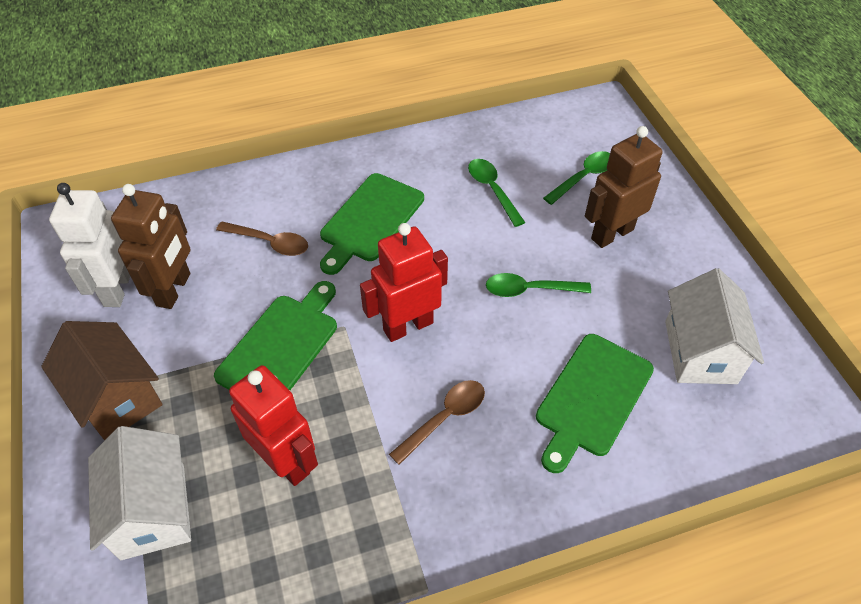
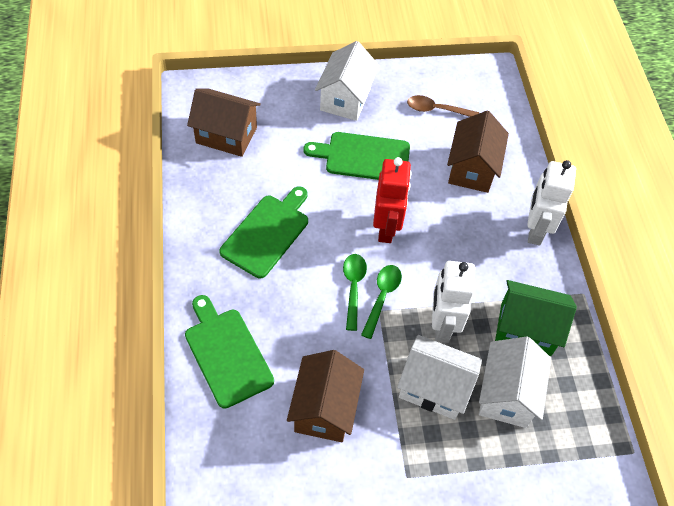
brown house: 1 -> 3
brown robot: 2 -> 0
brown spoon: 2 -> 1
green house: 0 -> 1
green spoon: 3 -> 2
red robot: 2 -> 1
white house: 2 -> 3
white robot: 1 -> 2

